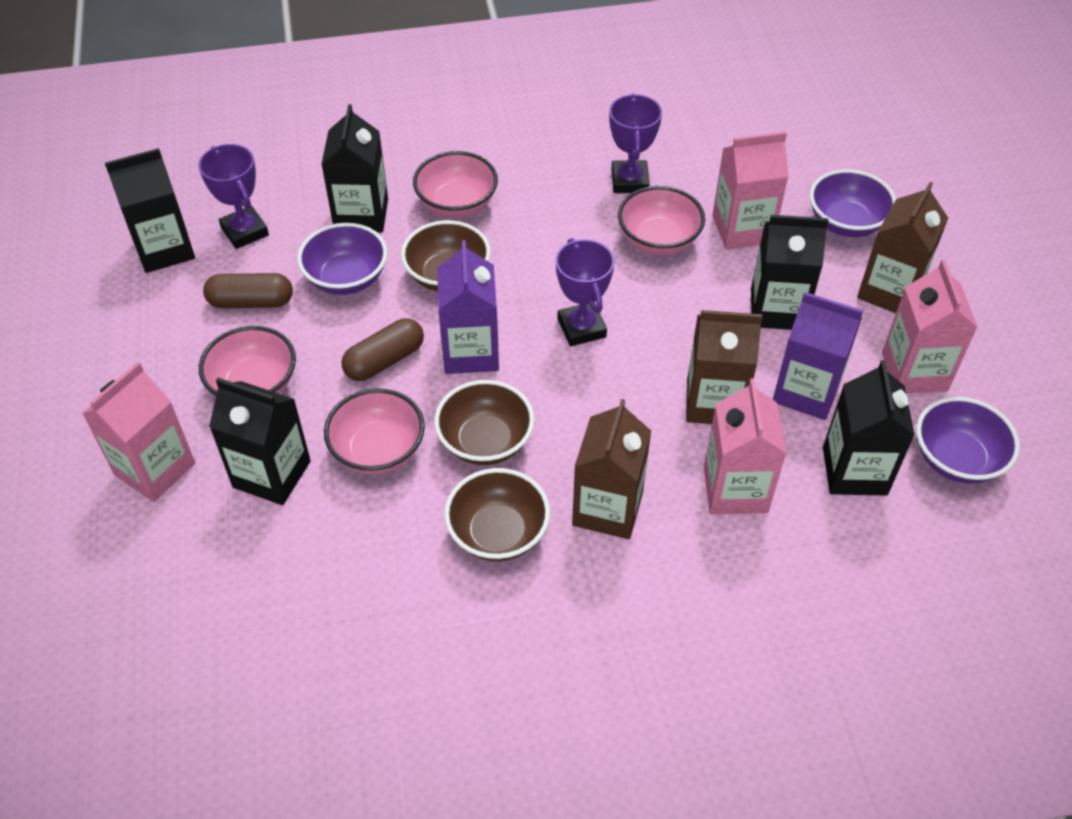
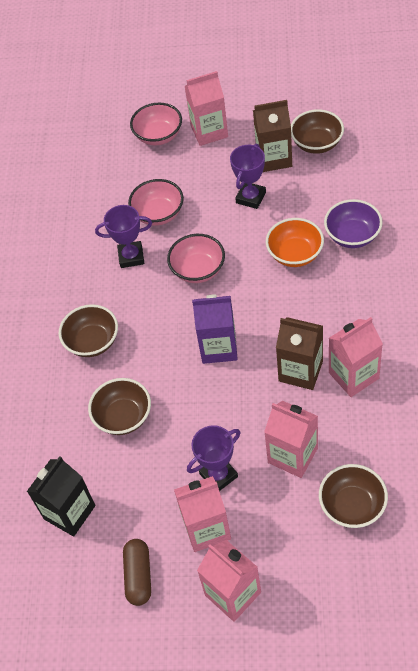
black carton: 5 -> 1
brown bowl: 3 -> 4
brown capsule: 2 -> 1
brown carton: 3 -> 2
orange bowl: 0 -> 1
pink bowl: 4 -> 3
pink carton: 4 -> 5
purple bowl: 3 -> 1
purple carton: 2 -> 1

